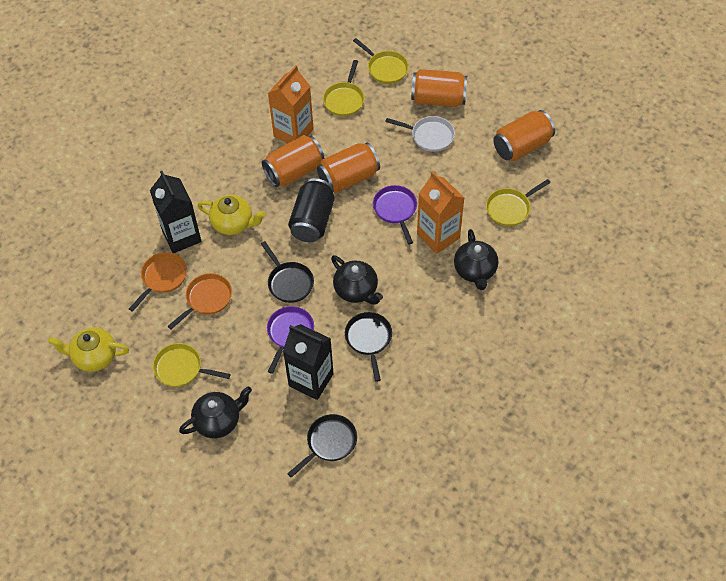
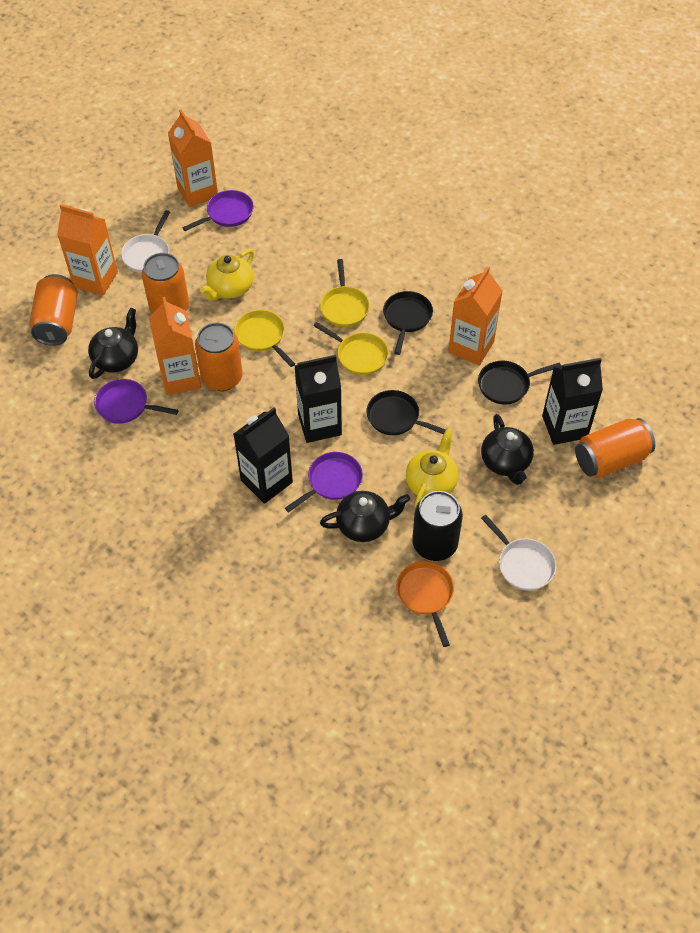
black carton: 2 -> 3
orange carton: 2 -> 4
orange pan: 2 -> 1
purple pan: 2 -> 3
white pan: 1 -> 2
yellow pan: 4 -> 3

